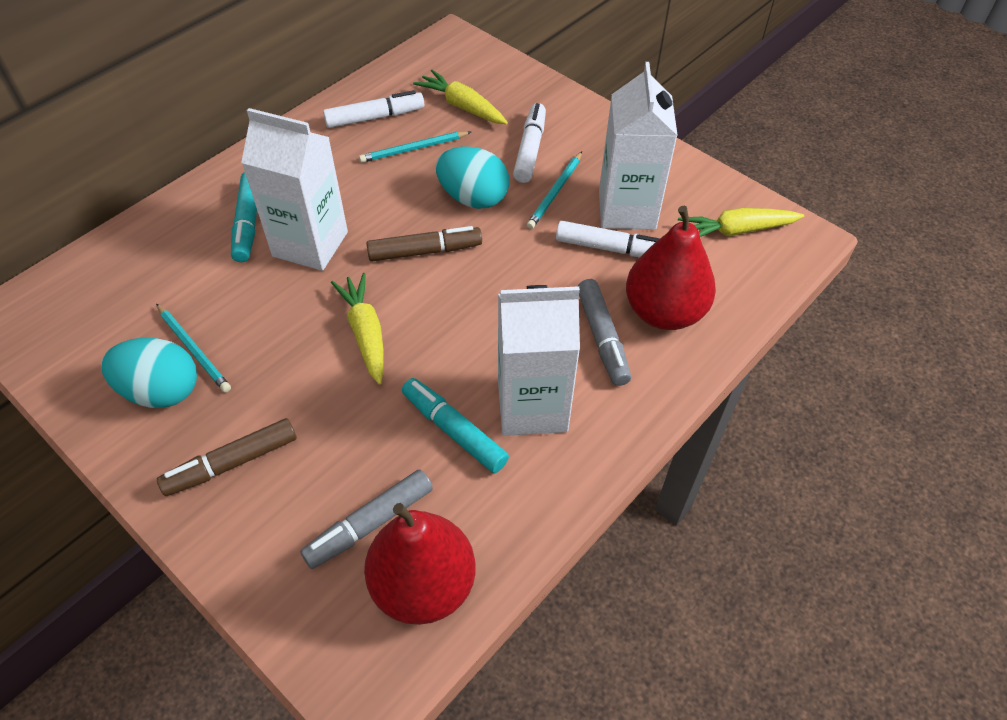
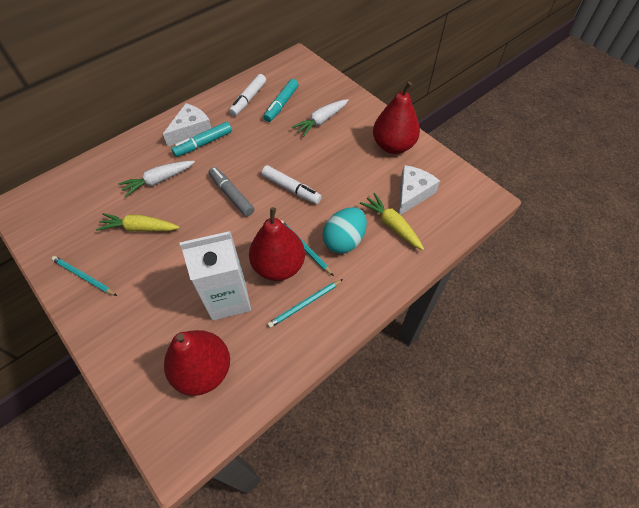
brown marker: 2 -> 0
grey marker: 2 -> 1
red pear: 2 -> 3
turquoise egg: 2 -> 1
white carrot: 0 -> 2
white carton: 3 -> 1
white cheese: 0 -> 2
white marker: 3 -> 2
yellow carrot: 3 -> 2

